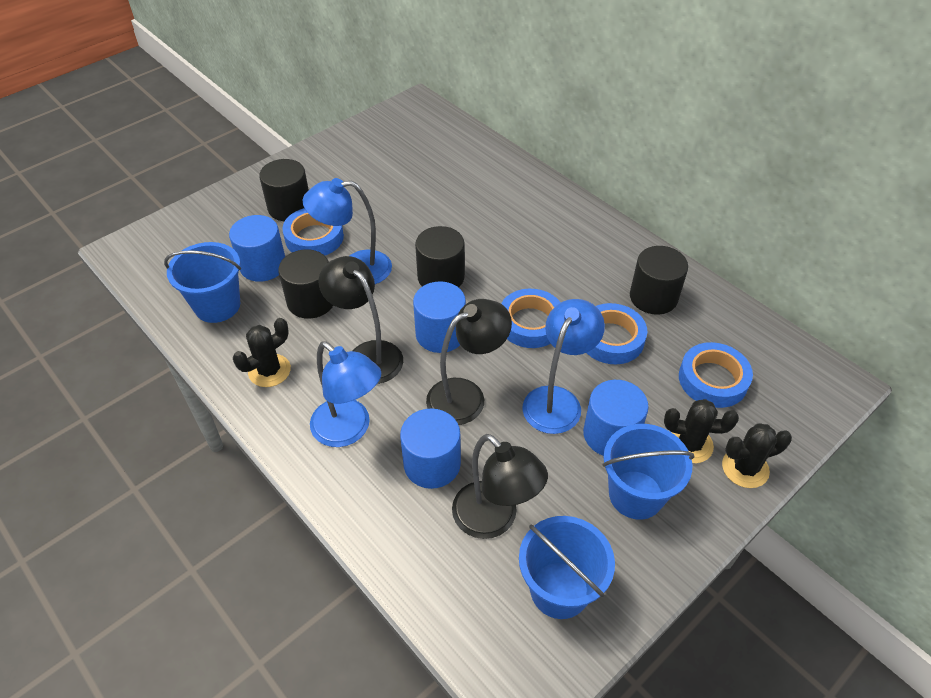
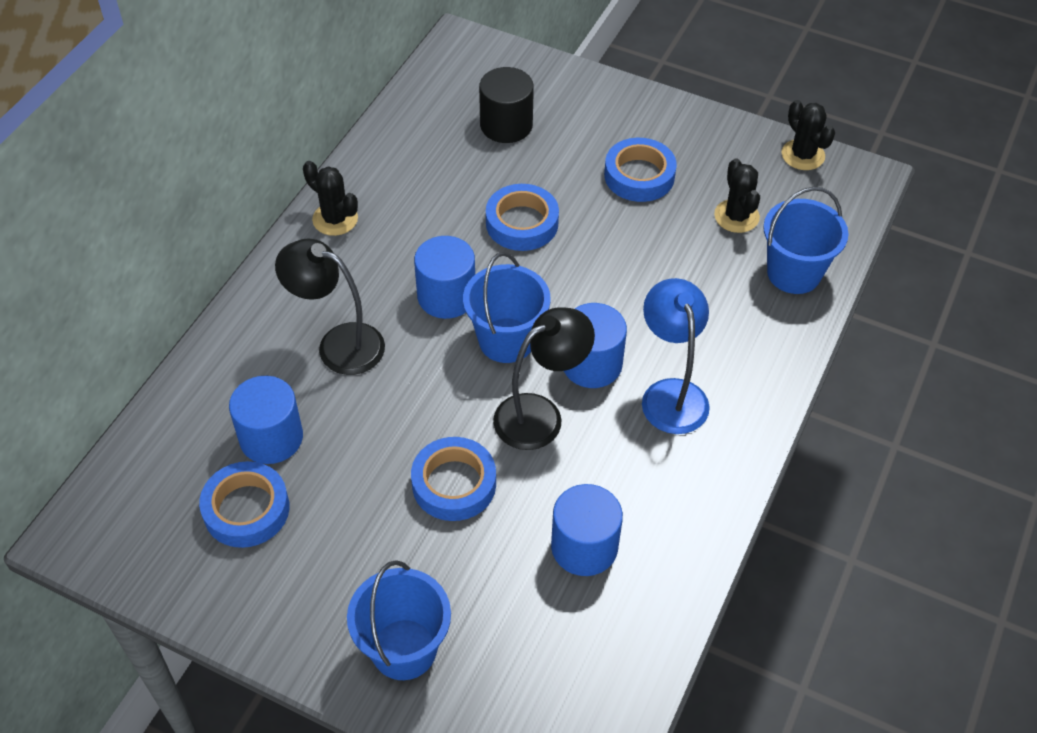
black cylinder: 4 -> 1
black lamp: 3 -> 2
blue lamp: 3 -> 1

